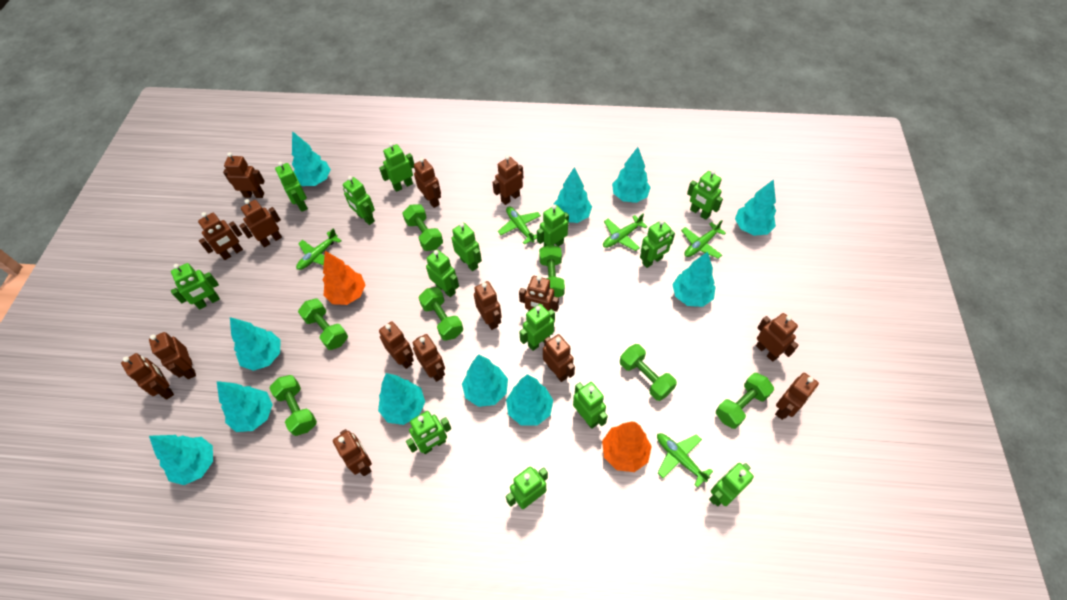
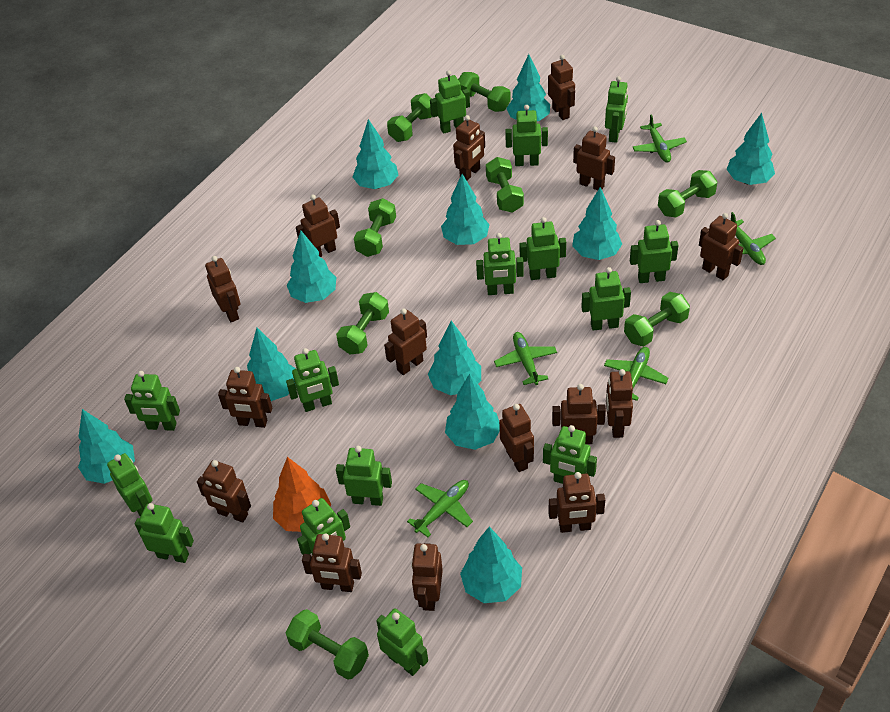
green dumbbell: 7 -> 8
green robot: 14 -> 15
orange tree: 2 -> 1

